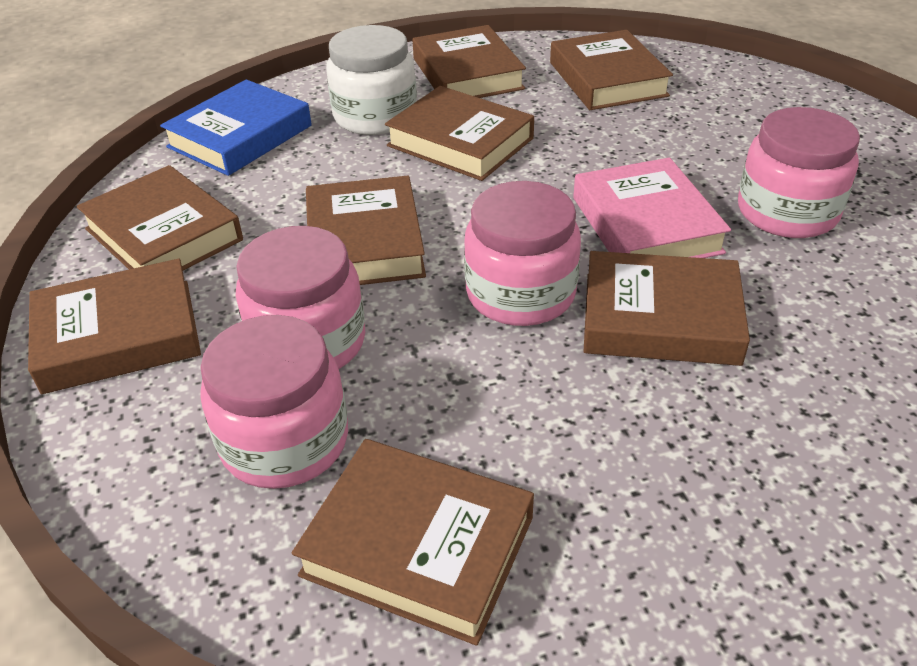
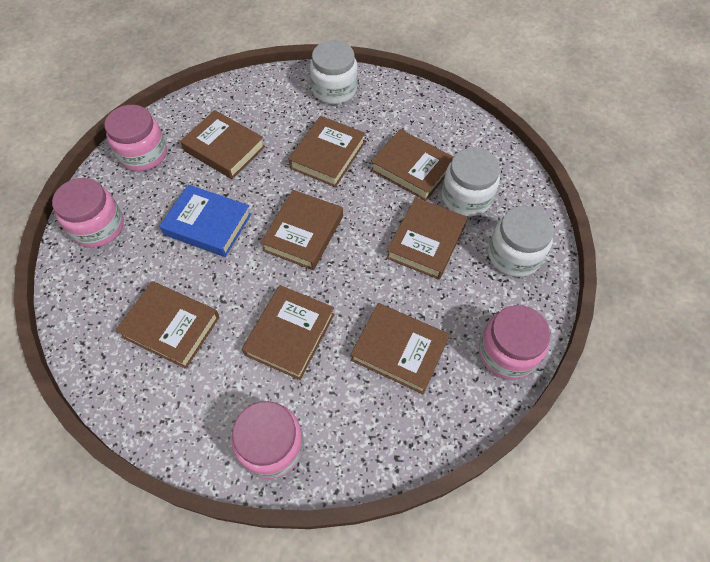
pink book: 1 -> 0
white jar: 1 -> 3

